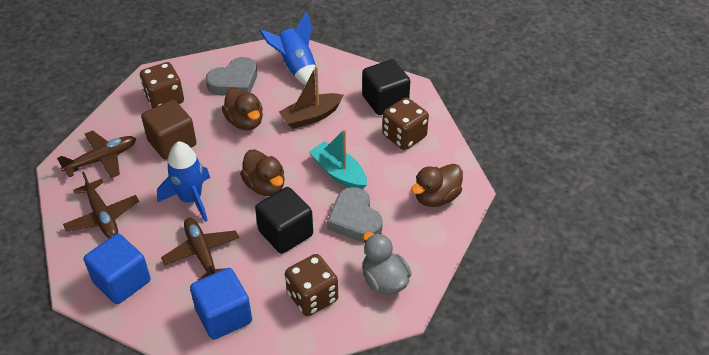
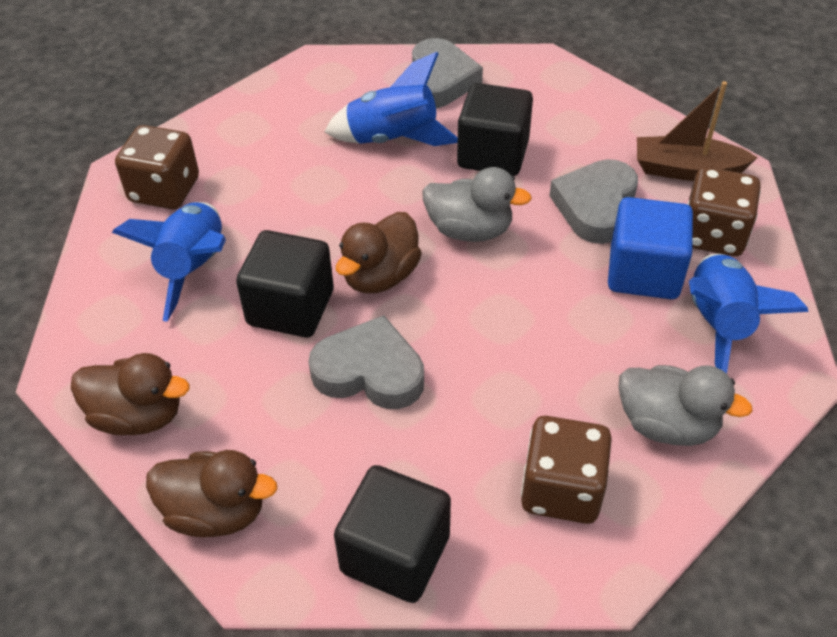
black cube: 2 -> 3
blue cube: 2 -> 1
blue rocket: 2 -> 3
brown cube: 1 -> 0
brown plane: 3 -> 0
grey duck: 1 -> 2
grey heart: 2 -> 3
turquoise boat: 1 -> 0

